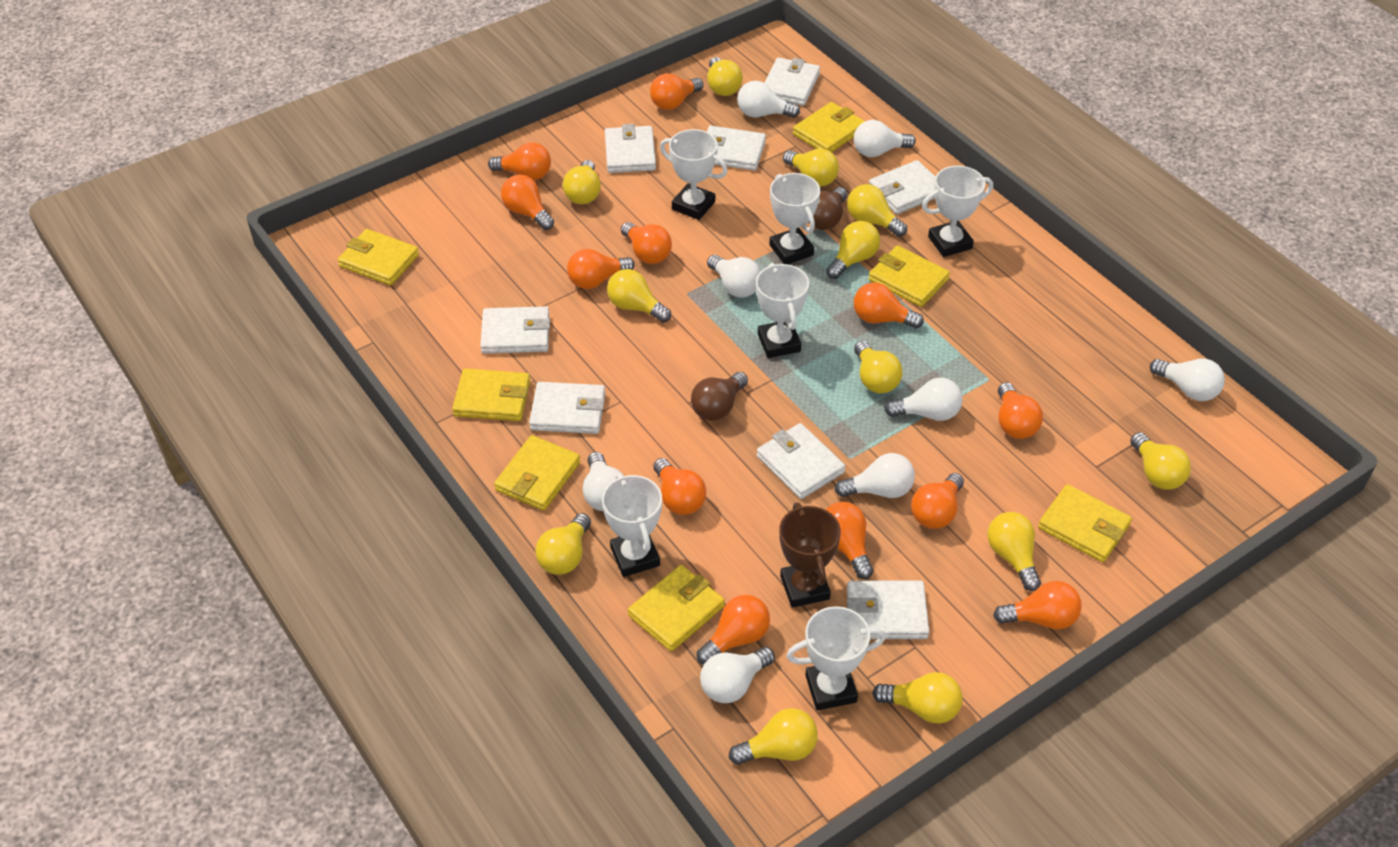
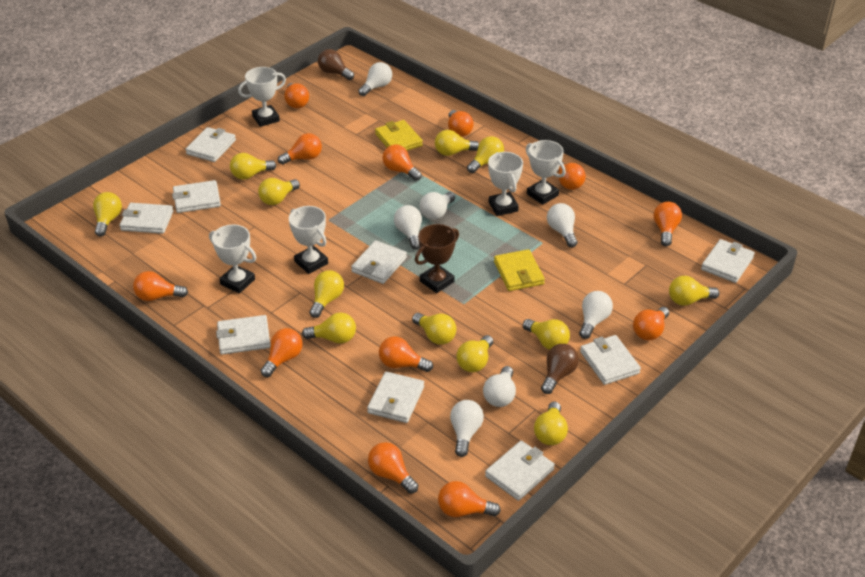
white light bulb: 8 -> 7
white trophy: 6 -> 5
white wallet: 8 -> 9
yellow wallet: 7 -> 2

